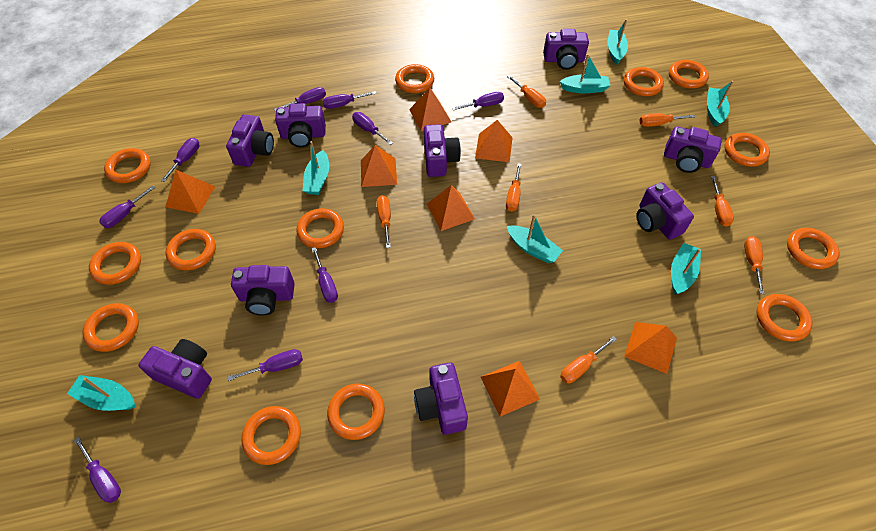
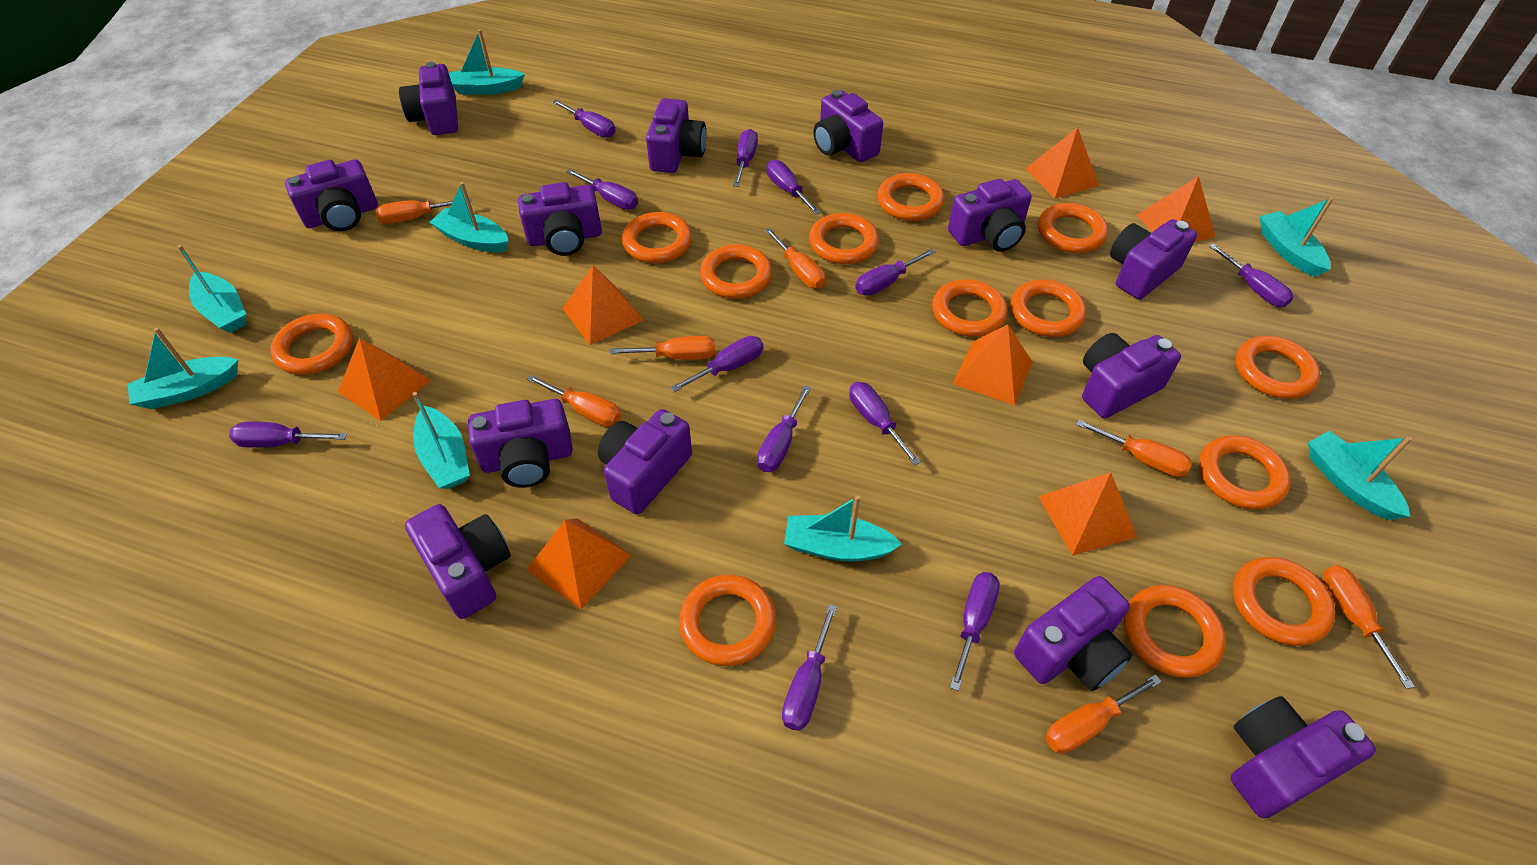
purple camera: 9 -> 13
purple screwdriver: 9 -> 12
turquoise boat: 7 -> 8

